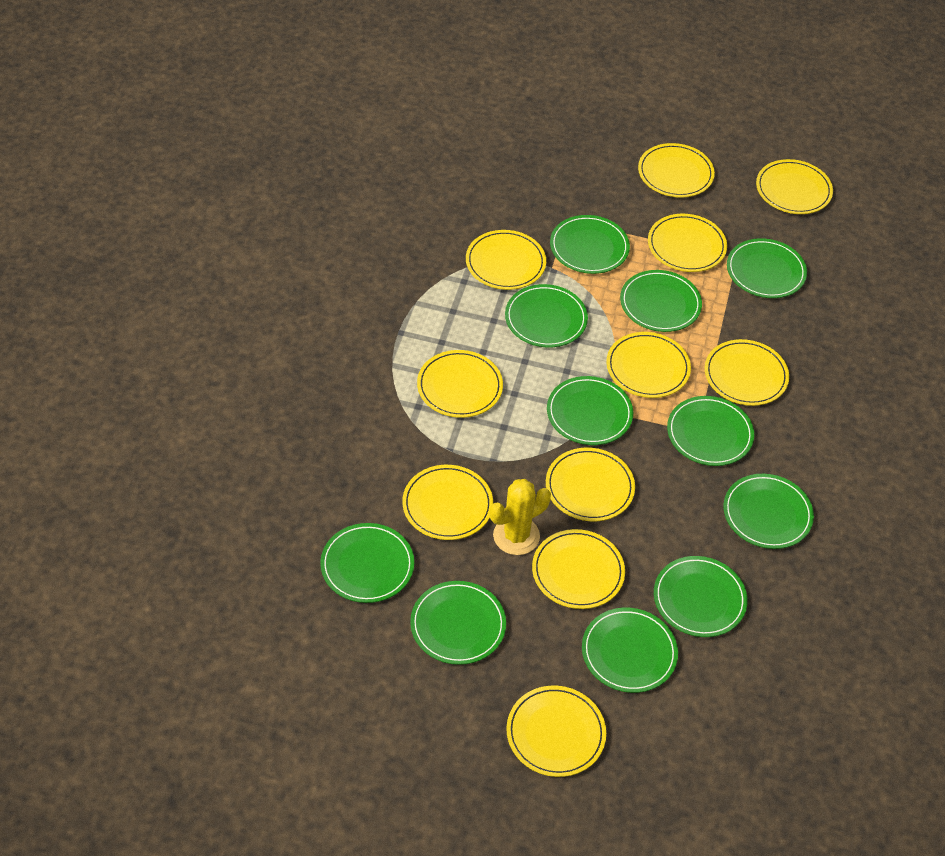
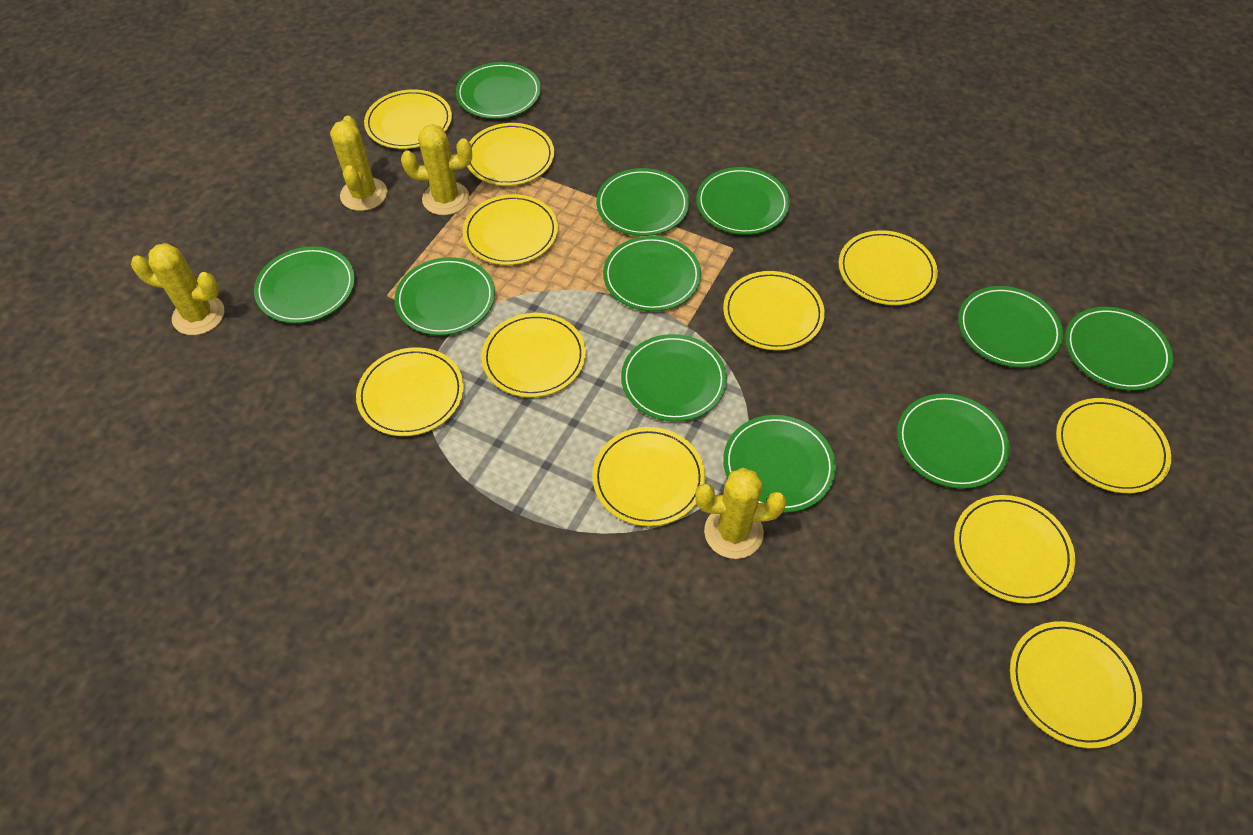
yellow cactus: 1 -> 4

